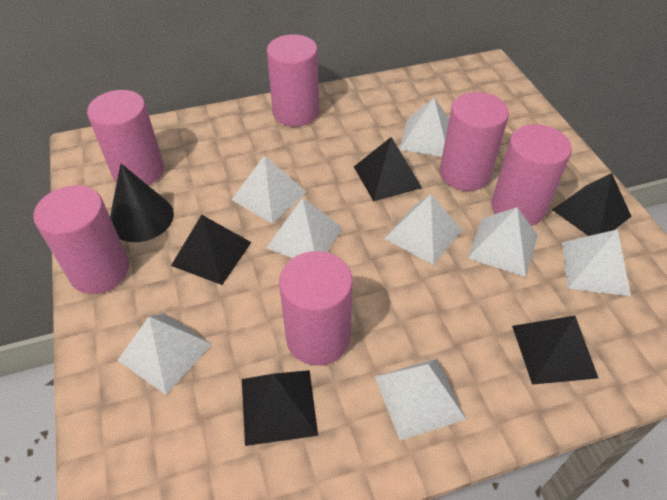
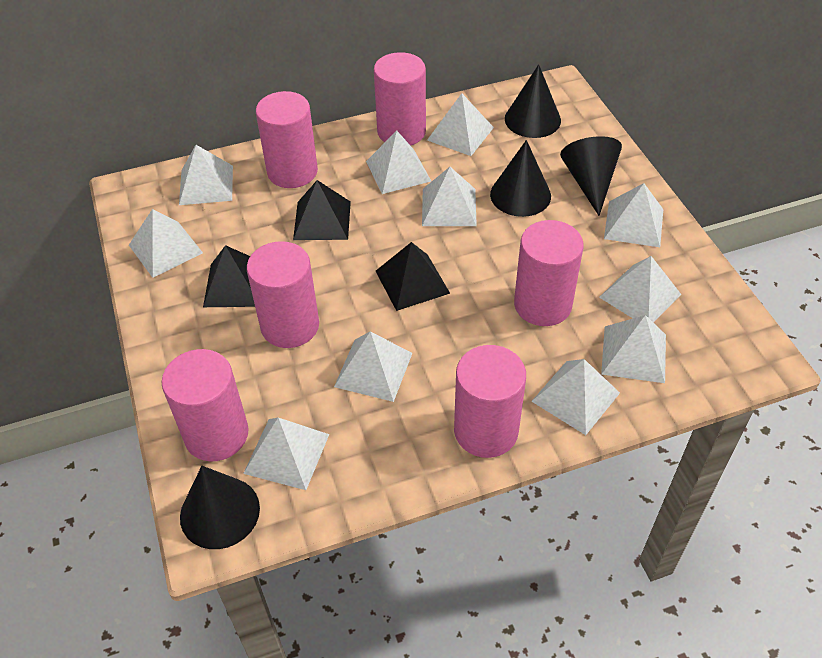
black cone: 1 -> 4
black pyramid: 5 -> 3
white pyramid: 8 -> 11

